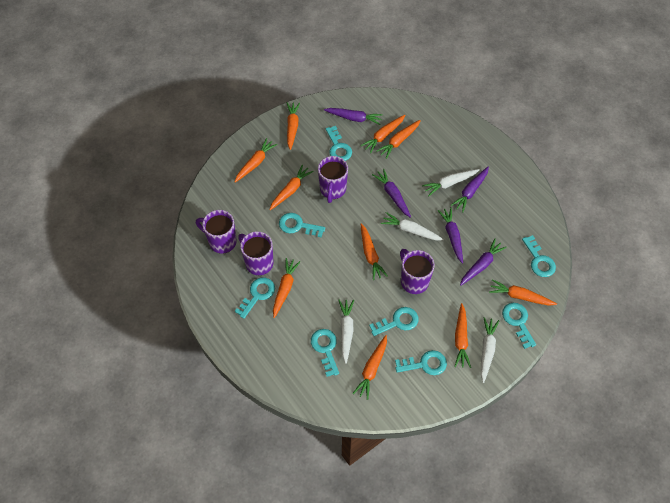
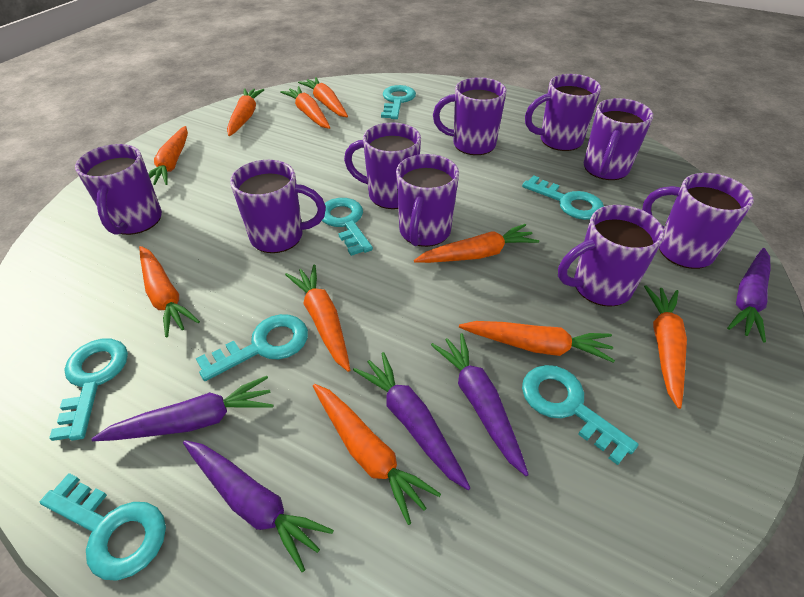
purple mug: 4 -> 9
turquoise key: 8 -> 7
white carrot: 4 -> 0

